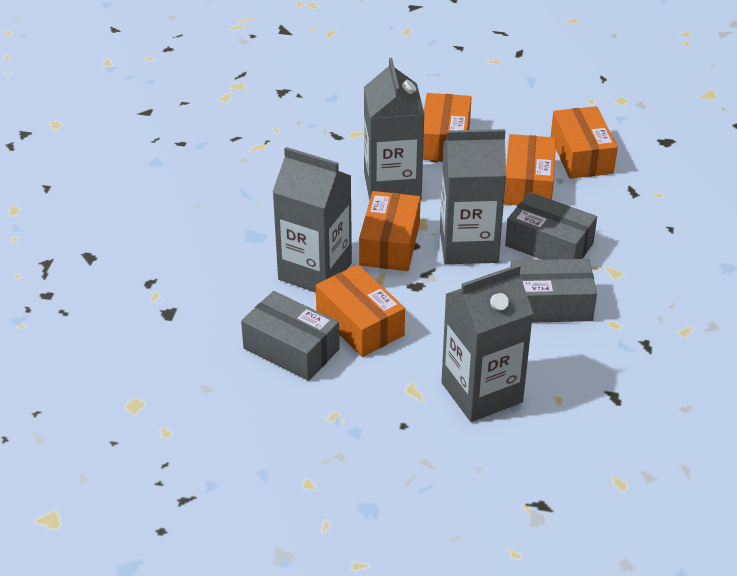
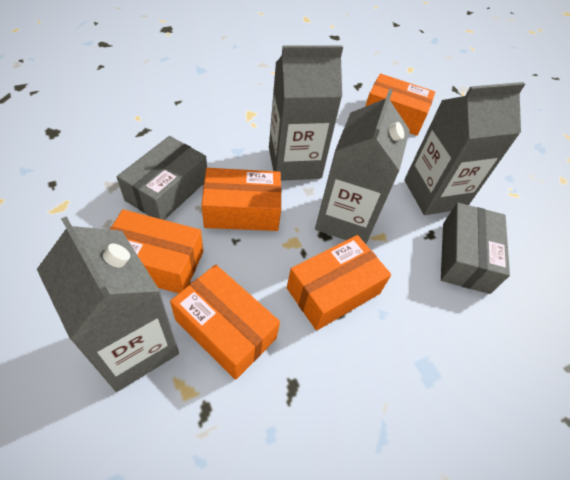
grey box: 3 -> 2

